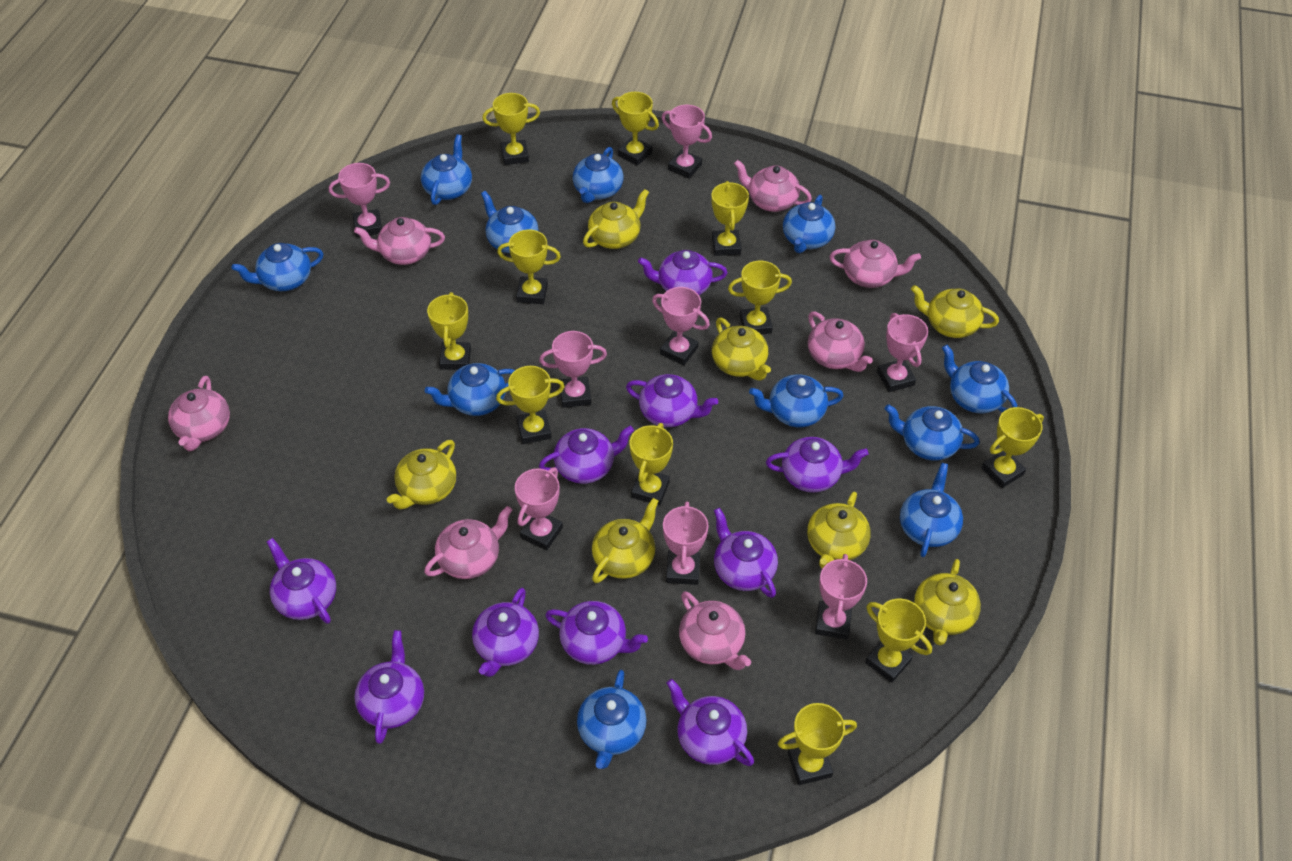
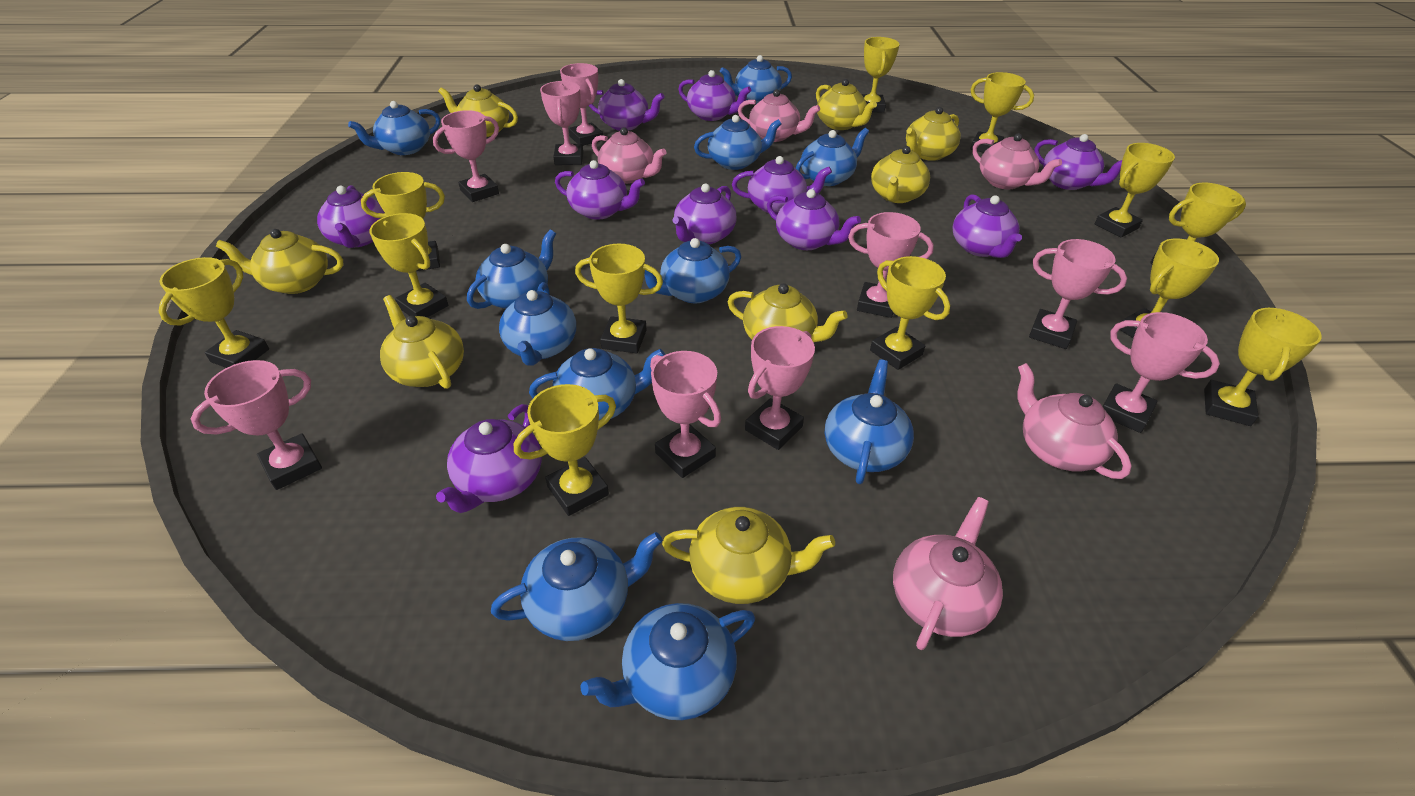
pink teapot: 7 -> 5
pink trophy: 8 -> 9
yellow teapot: 7 -> 8
yellow trophy: 11 -> 12

